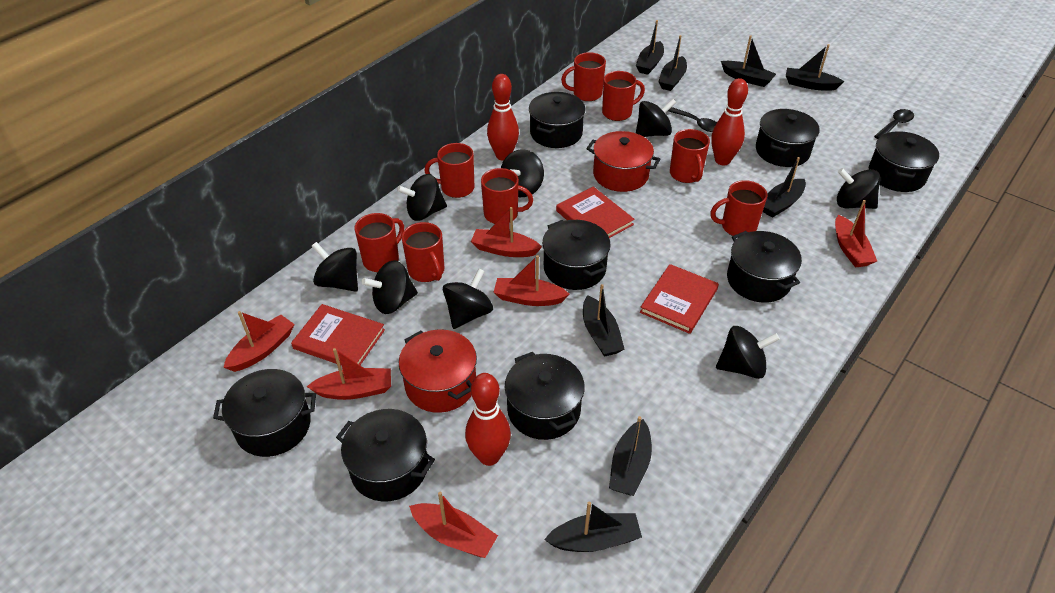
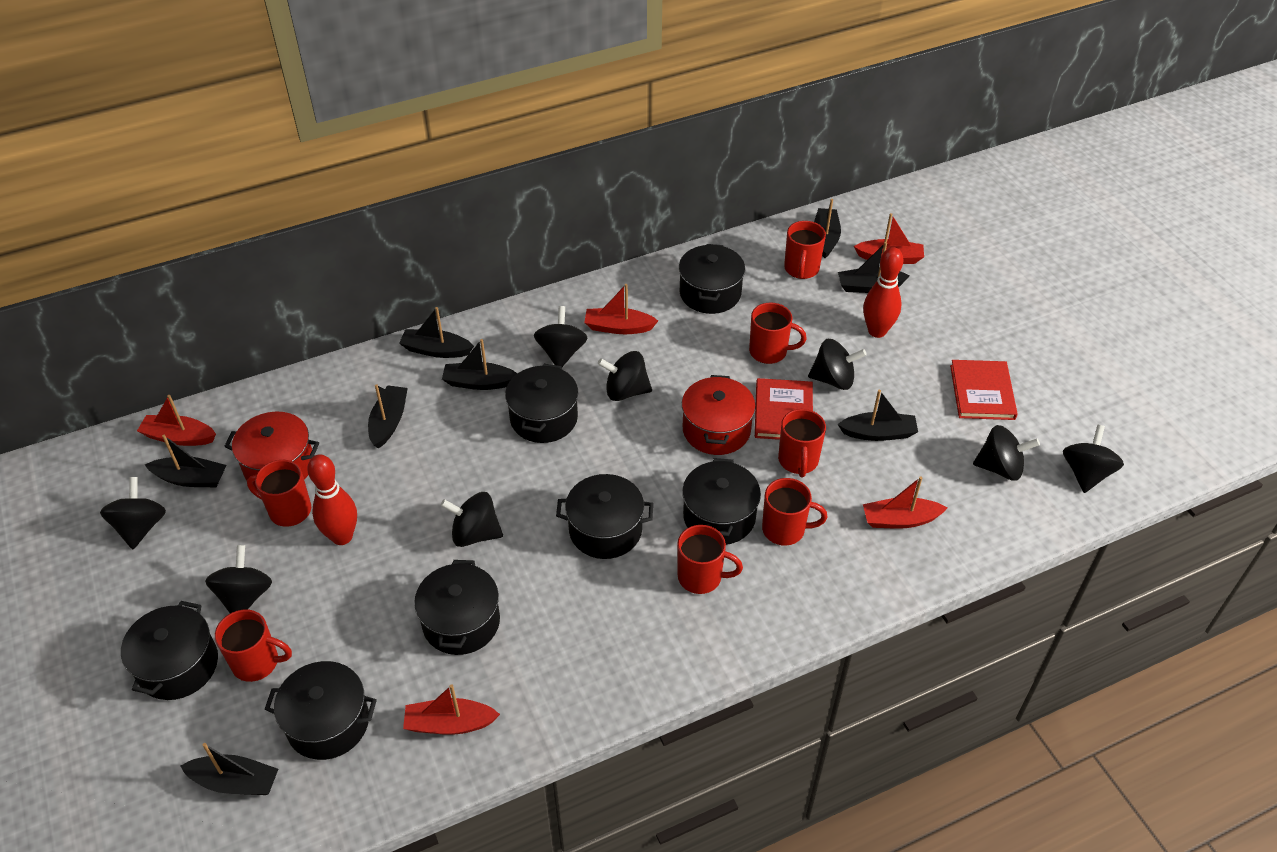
black pot: 8 -> 7
black spoon: 2 -> 0
red boat: 6 -> 5
red book: 3 -> 2
red bowling pin: 3 -> 2
red mug: 8 -> 7

